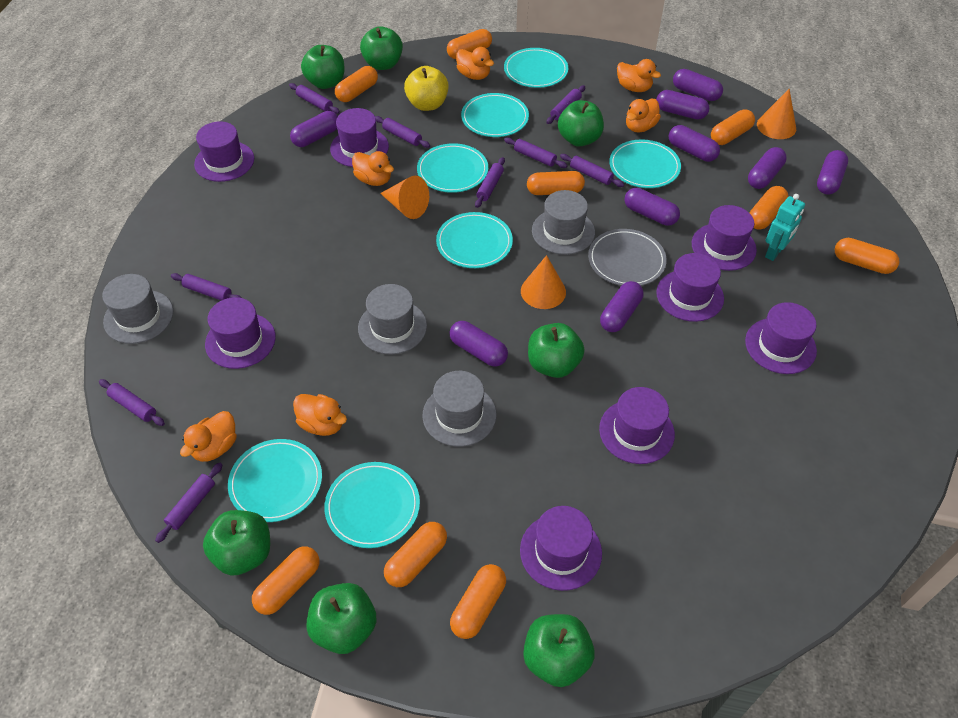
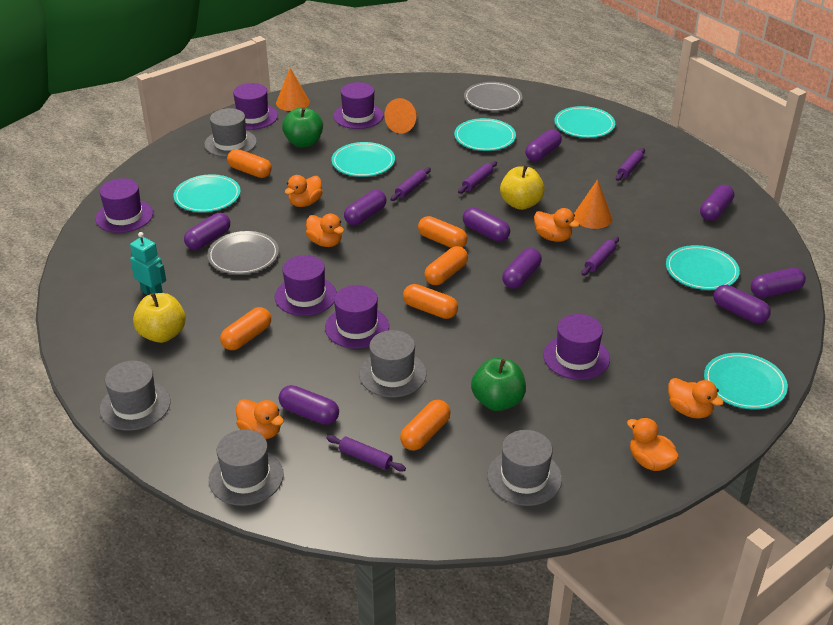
green apple: 7 -> 2
grey hat: 4 -> 5
grey plate: 1 -> 2
orange capsule: 9 -> 6
purple hat: 8 -> 6
purple rolling pin: 9 -> 5
turquoise plate: 7 -> 6
yellow apple: 1 -> 2

